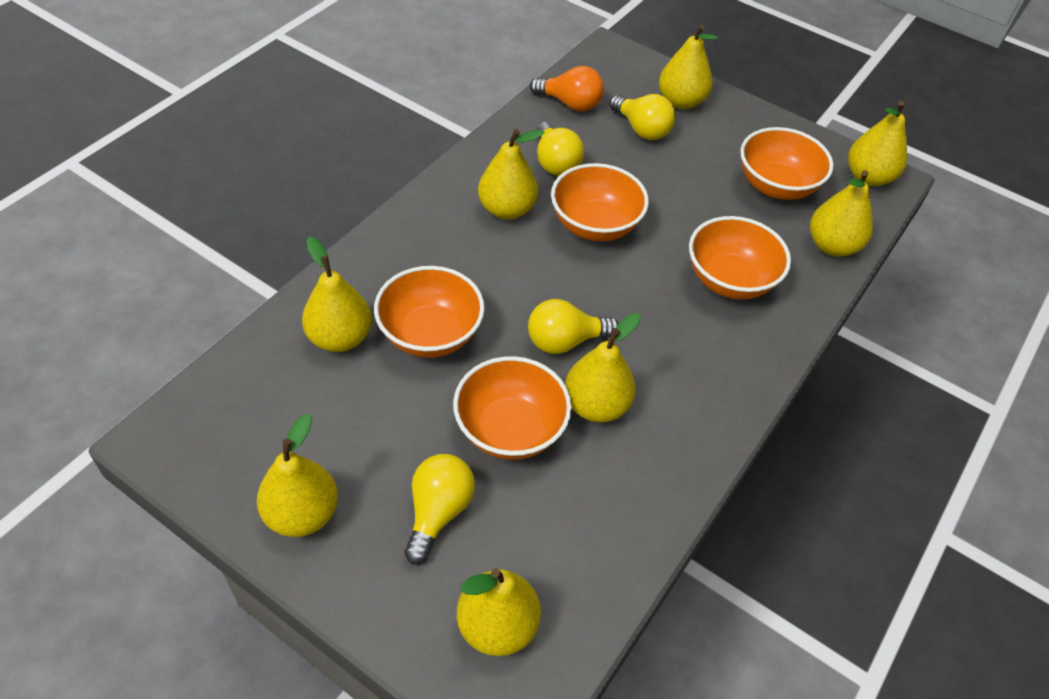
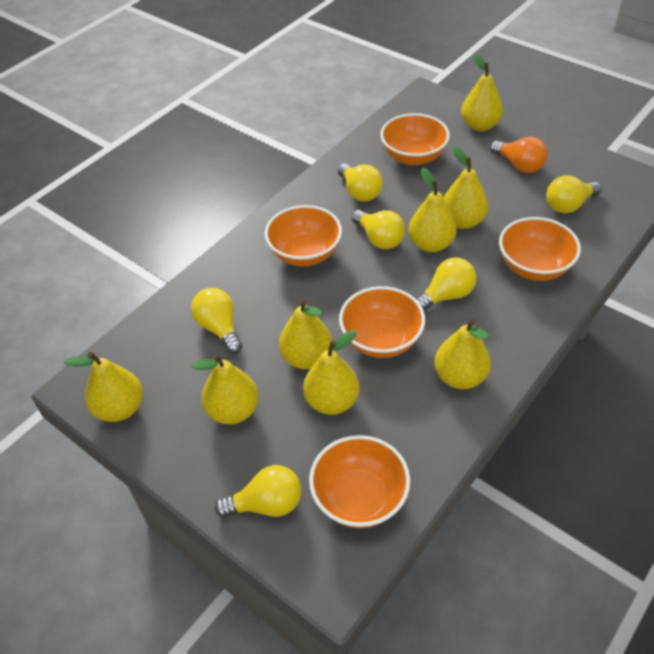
yellow light bulb: 4 -> 6

